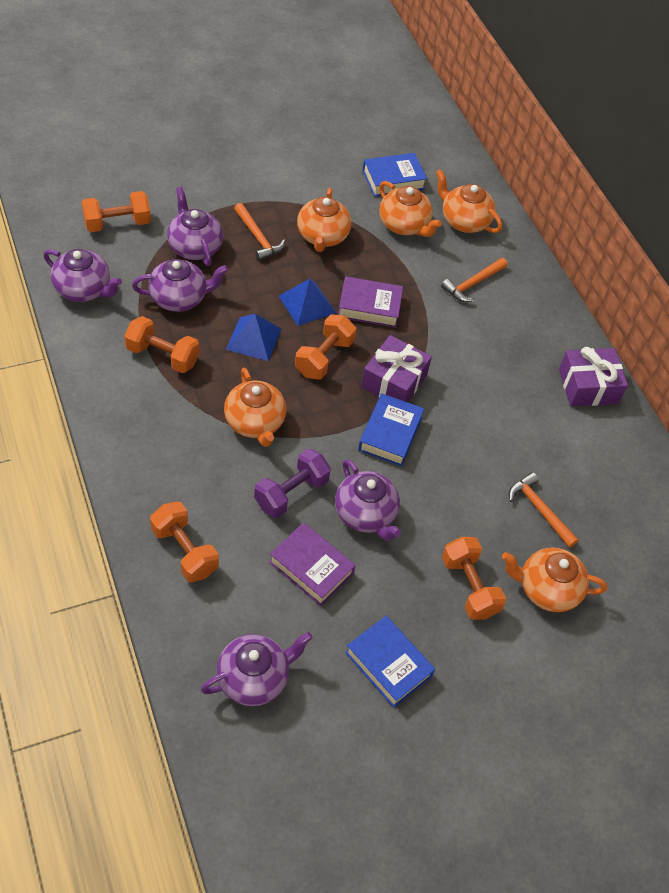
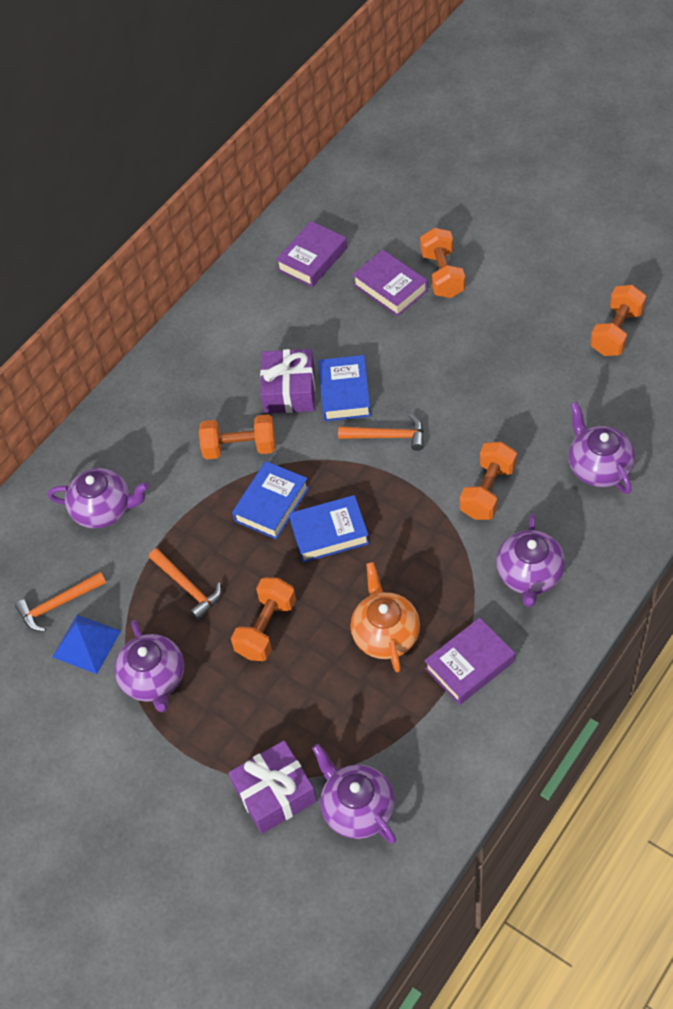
blue pyramid: 2 -> 1
orange teapot: 5 -> 1
purple book: 2 -> 3
purple dumbbell: 1 -> 0

